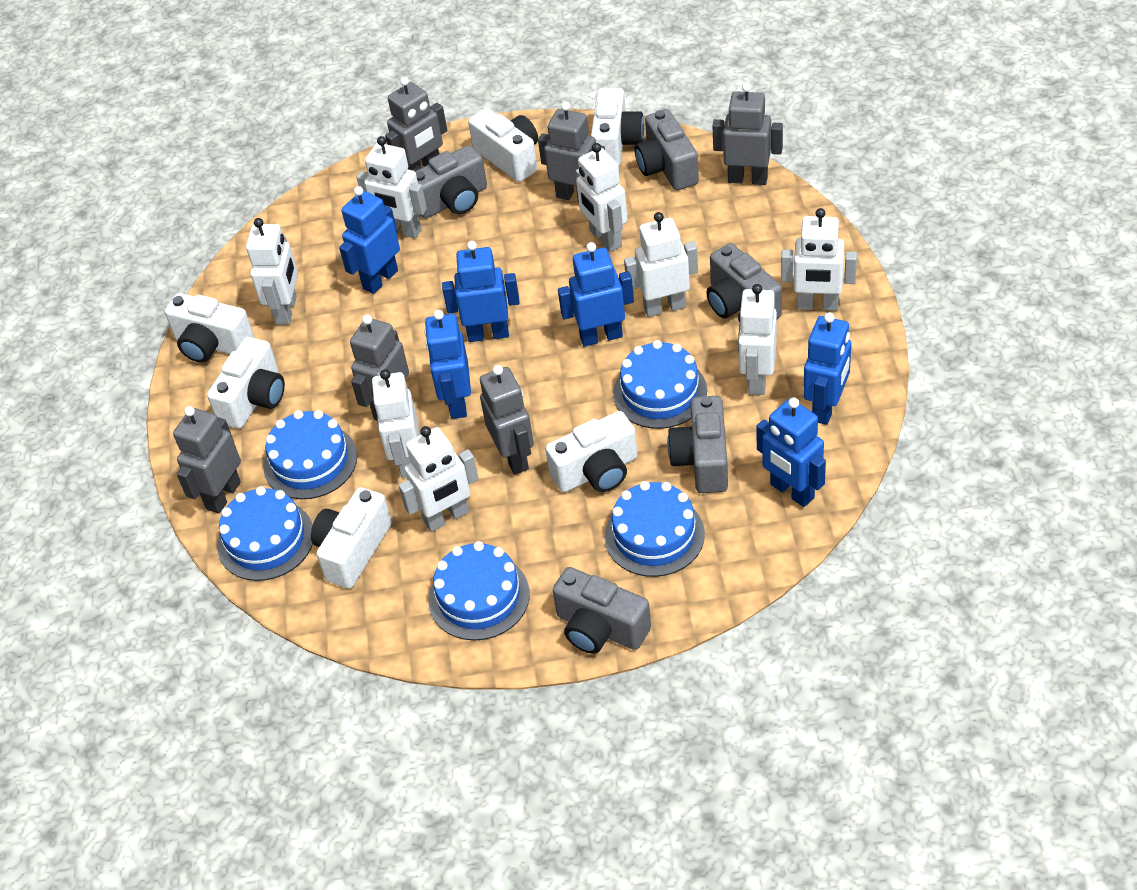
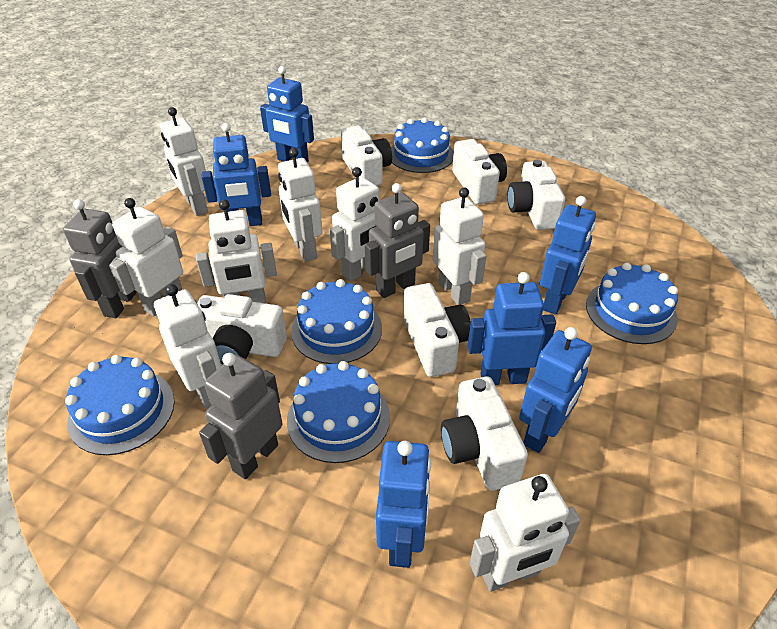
grey camera: 5 -> 0
grey robot: 6 -> 3

